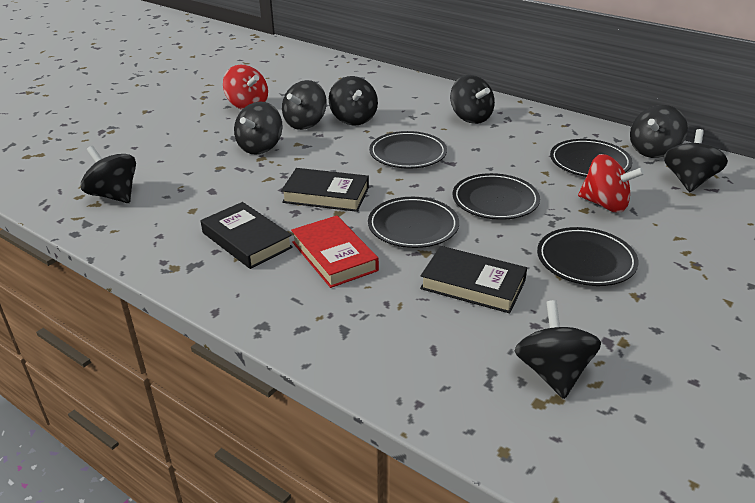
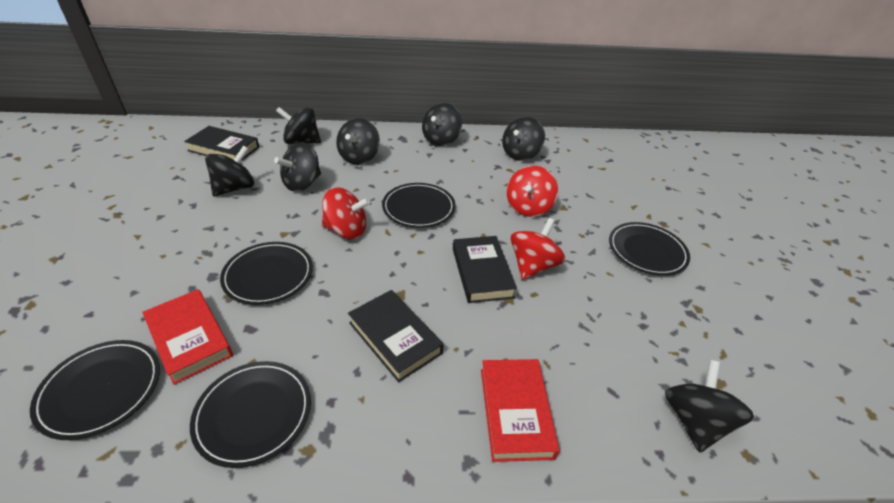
black spinning top: 8 -> 7
red book: 1 -> 2
red spinning top: 2 -> 3

